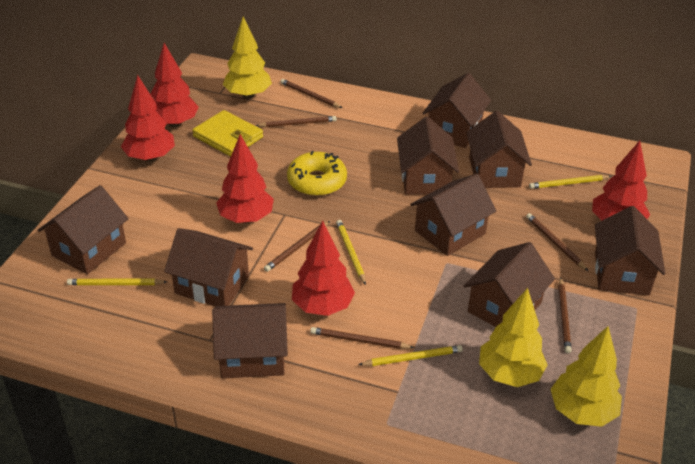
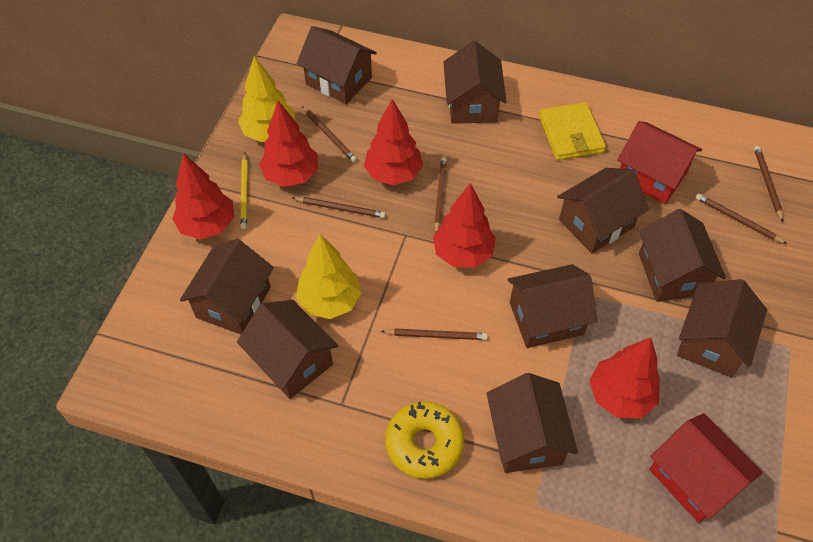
red house: 0 -> 2
yellow pencil: 4 -> 1
yellow tree: 3 -> 2

